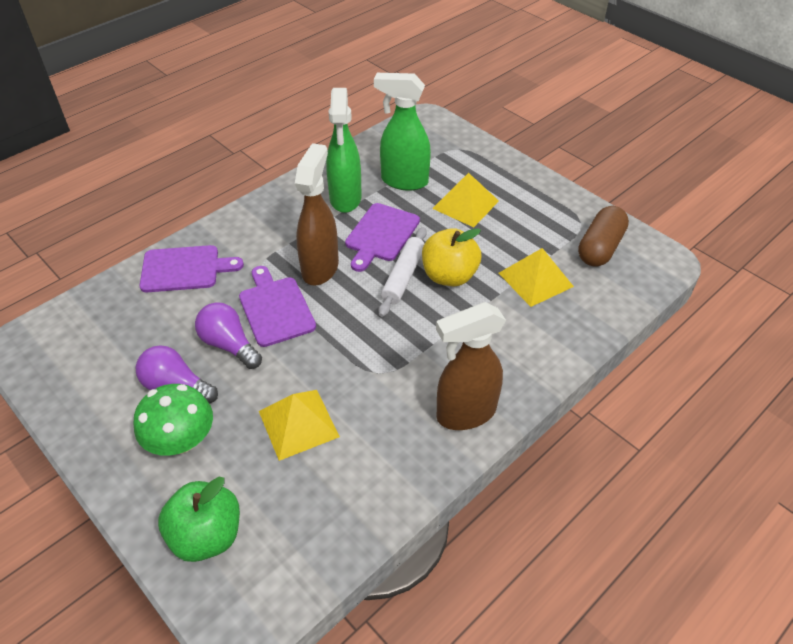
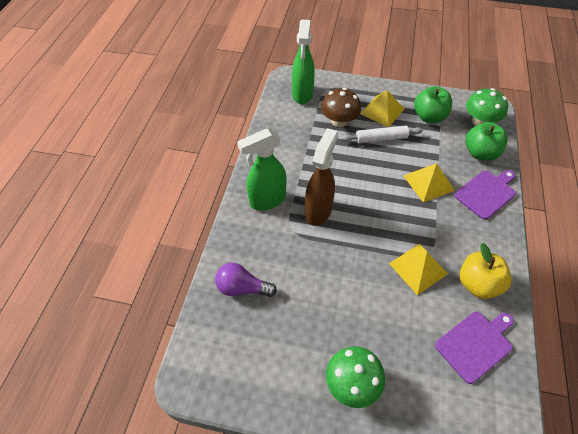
brown capsule: 1 -> 0
brown mushroom: 0 -> 1
brown spray bottle: 2 -> 1
green apple: 1 -> 2
green mushroom: 1 -> 2
purple cutting board: 3 -> 2
purple light bulb: 2 -> 1

